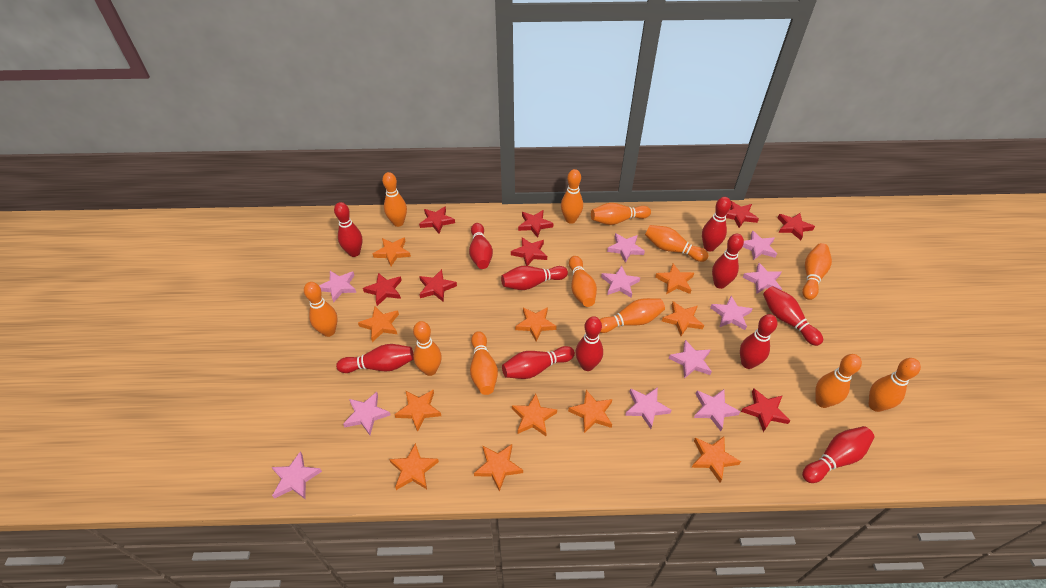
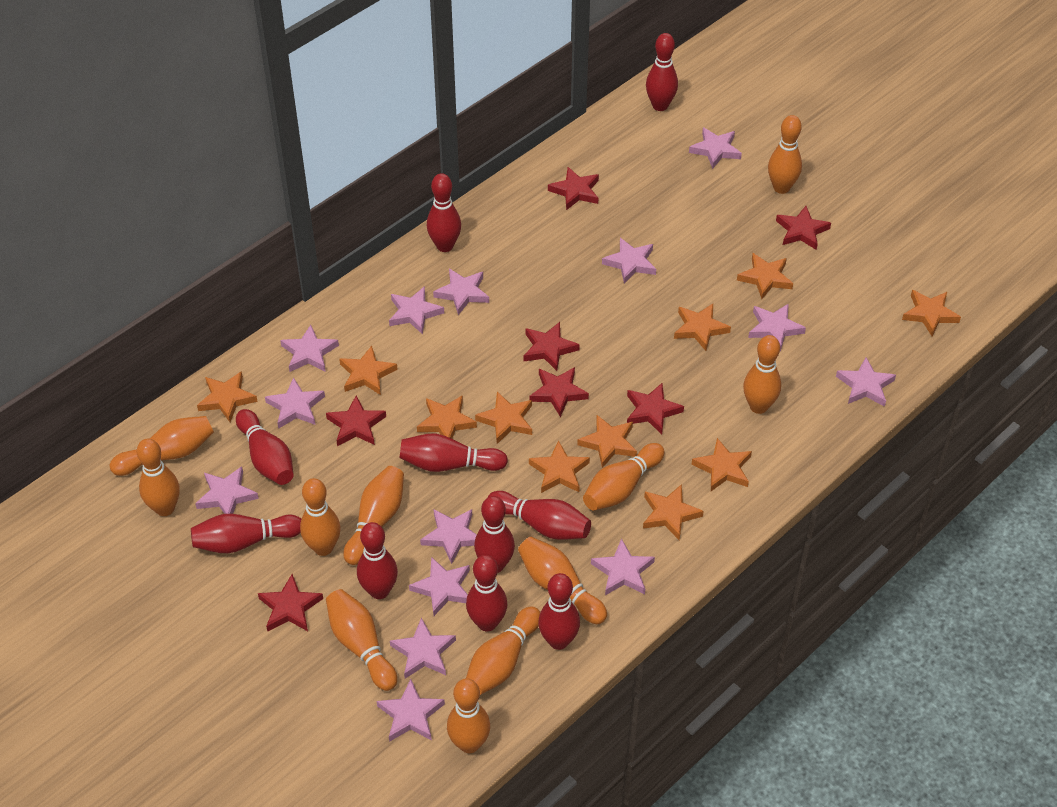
orange bowling pin: 12 -> 11
pink star: 11 -> 14
red bowling pin: 11 -> 10
red star: 8 -> 7

